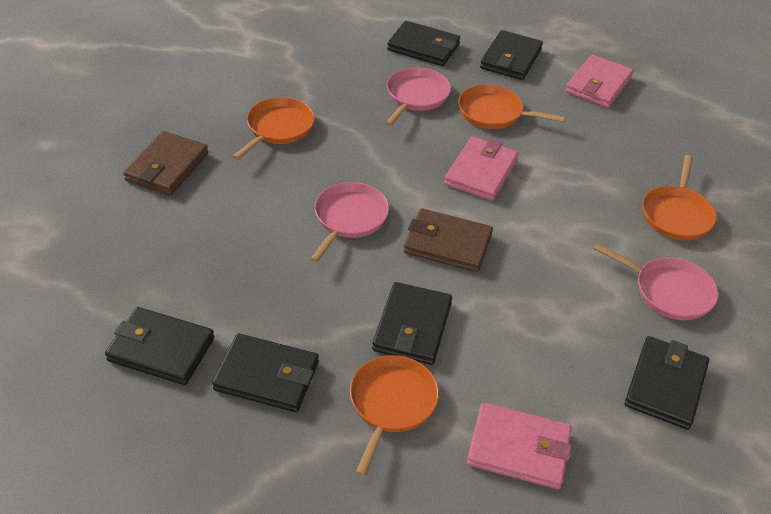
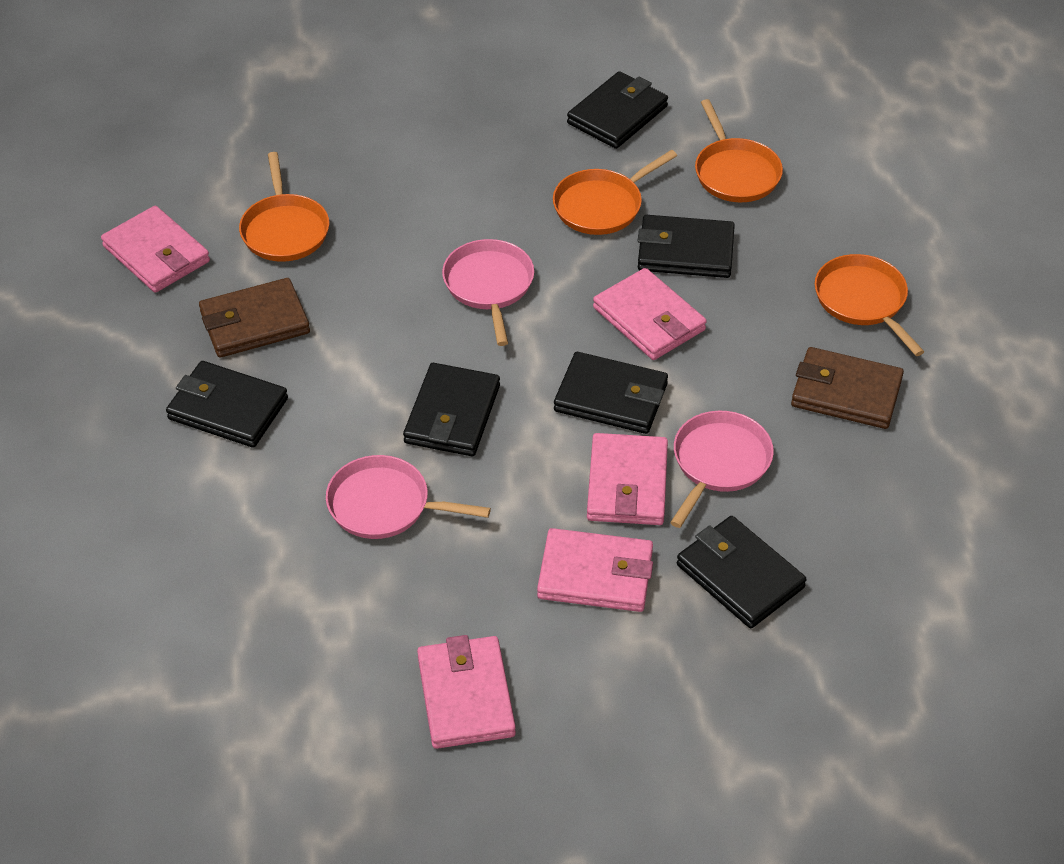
pink wallet: 3 -> 5

